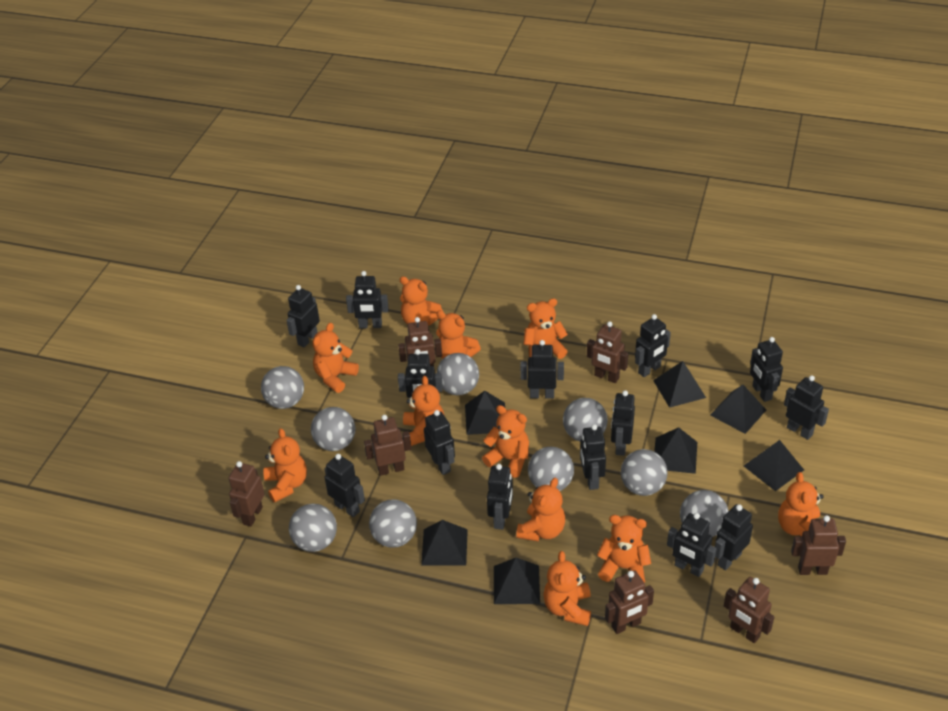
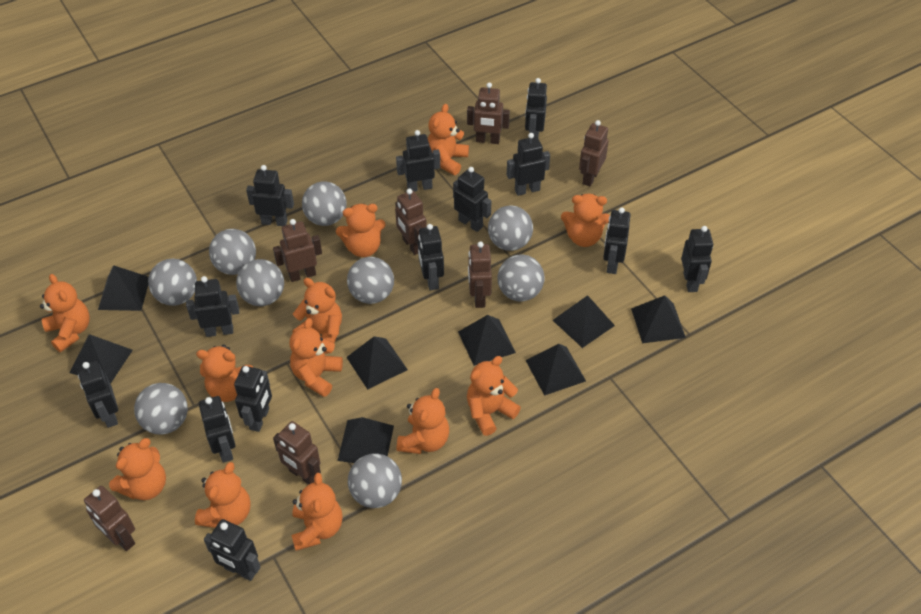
black pyramid: 7 -> 8
black robot: 14 -> 13
orange teddy bear: 11 -> 12

